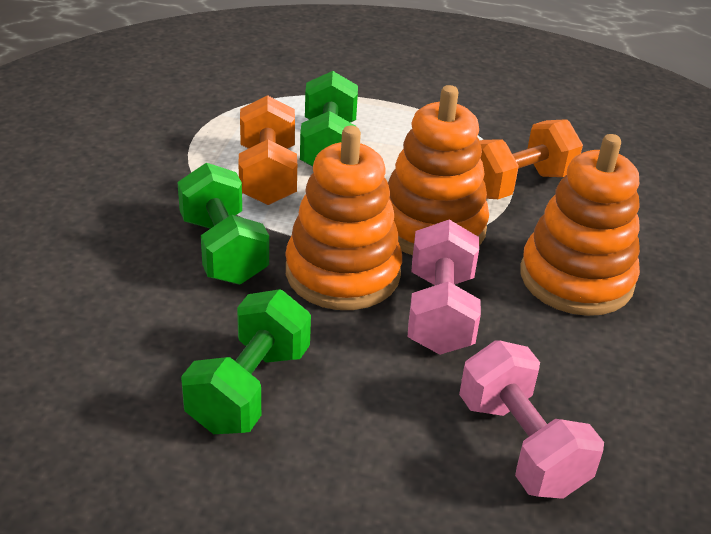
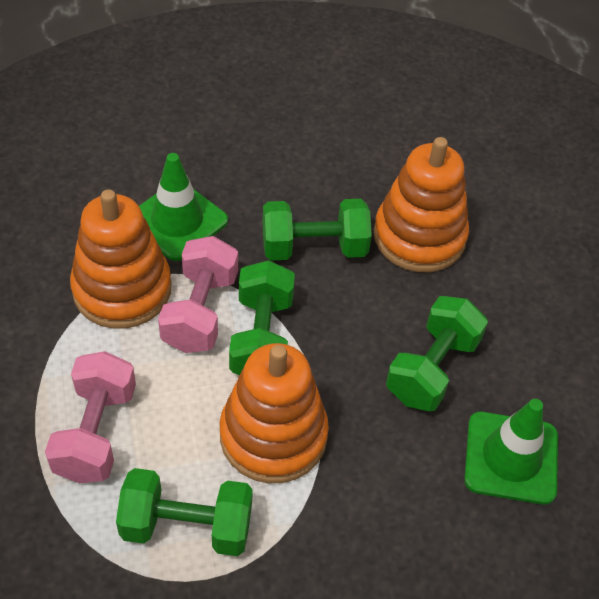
green dumbbell: 3 -> 4
green traffic cone: 0 -> 2
orange dumbbell: 2 -> 0

